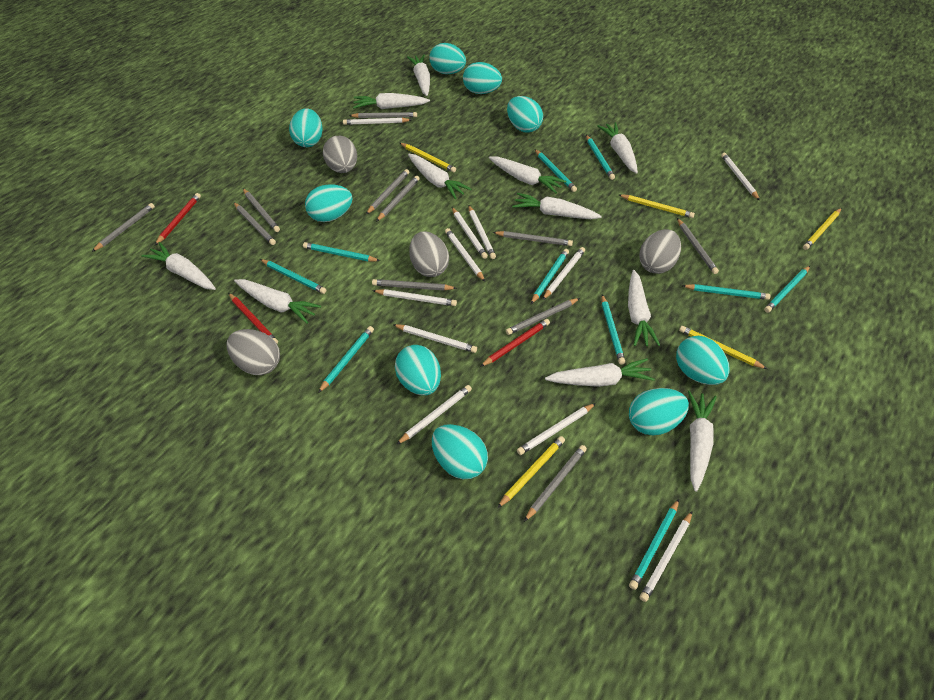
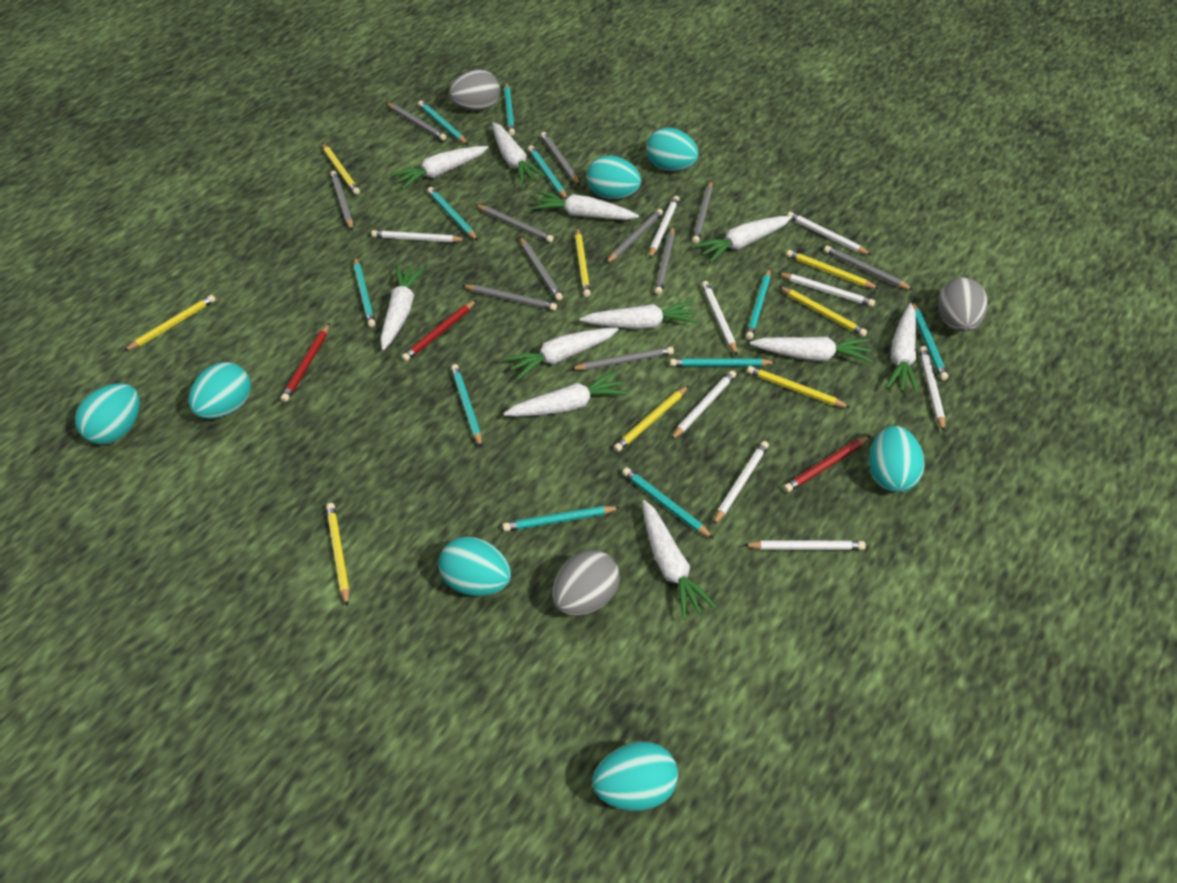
grey egg: 4 -> 3
turquoise egg: 9 -> 7
turquoise pencil: 10 -> 11
white pencil: 11 -> 9
yellow pencil: 5 -> 8

